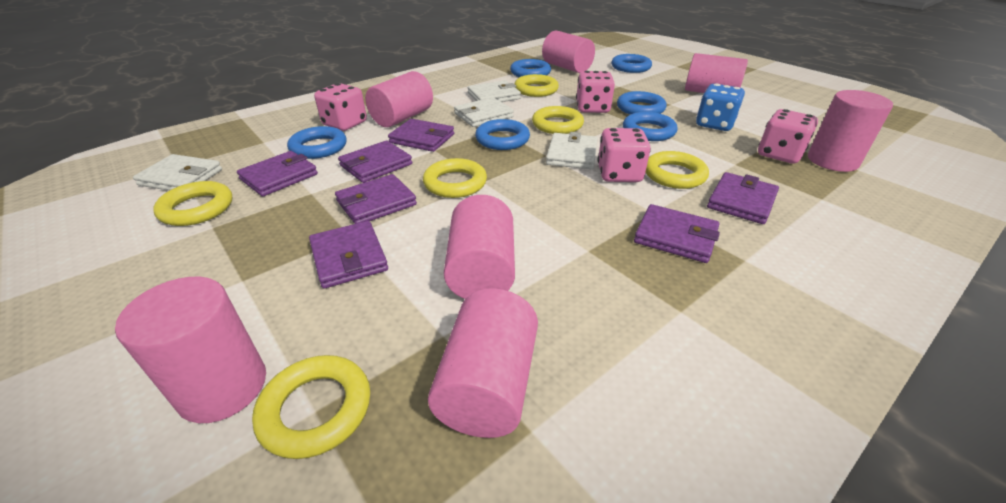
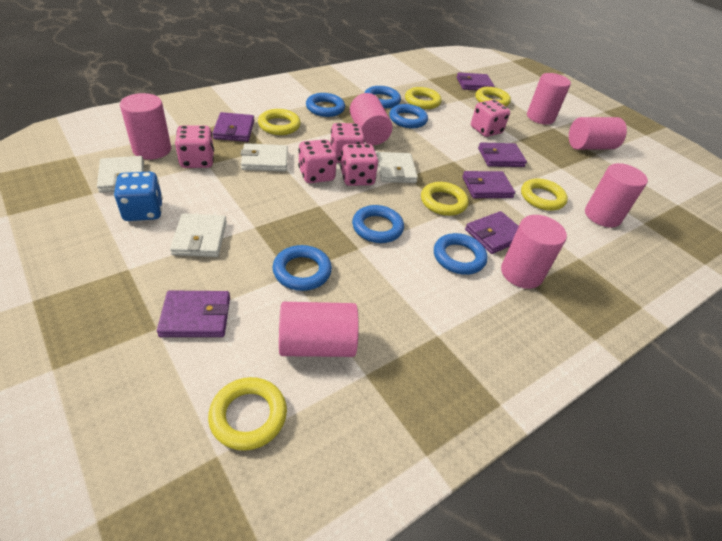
pink dice: 4 -> 5
purple wallet: 7 -> 6

